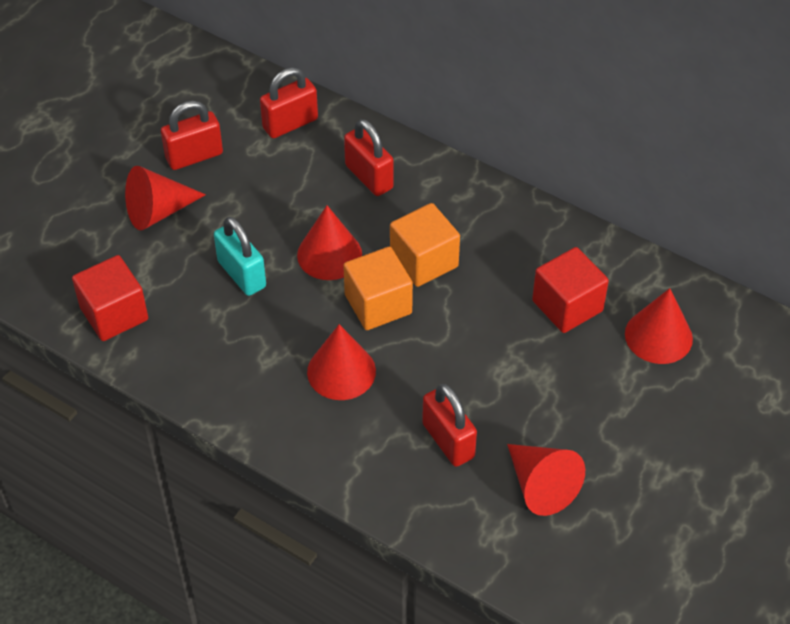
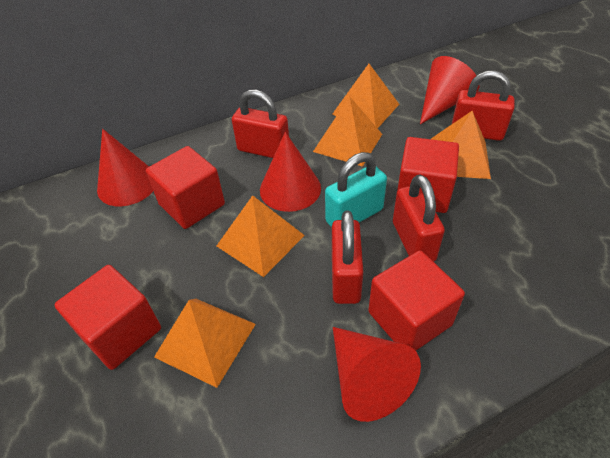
orange cube: 2 -> 0
orange pyramid: 0 -> 5
red cone: 5 -> 4
red cube: 2 -> 4

